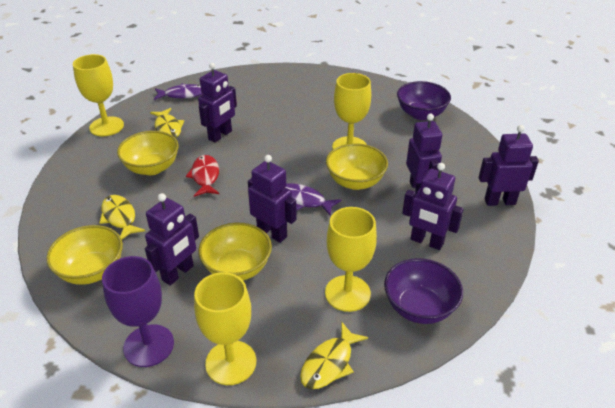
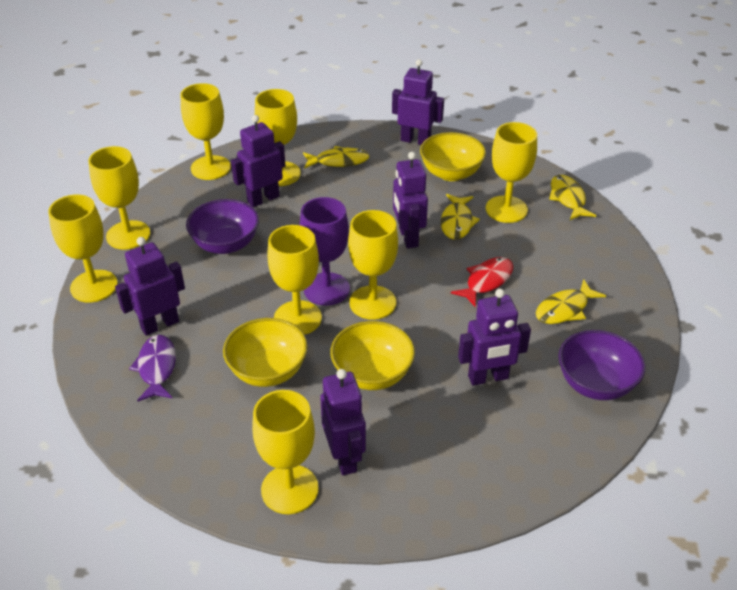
purple fish: 2 -> 1
yellow bowl: 4 -> 3
yellow fish: 3 -> 4
yellow goblet: 4 -> 8

